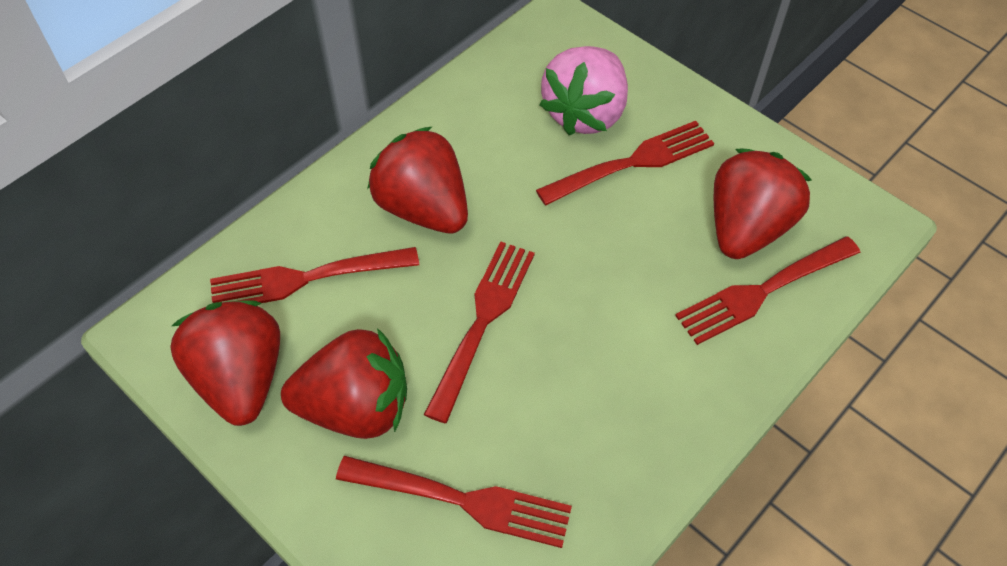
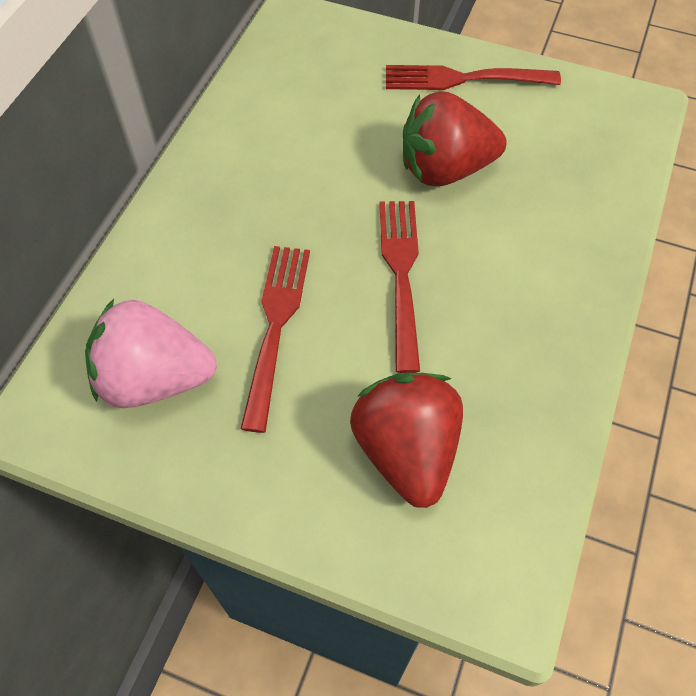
red fork: 5 -> 3
red strawberry: 4 -> 2

